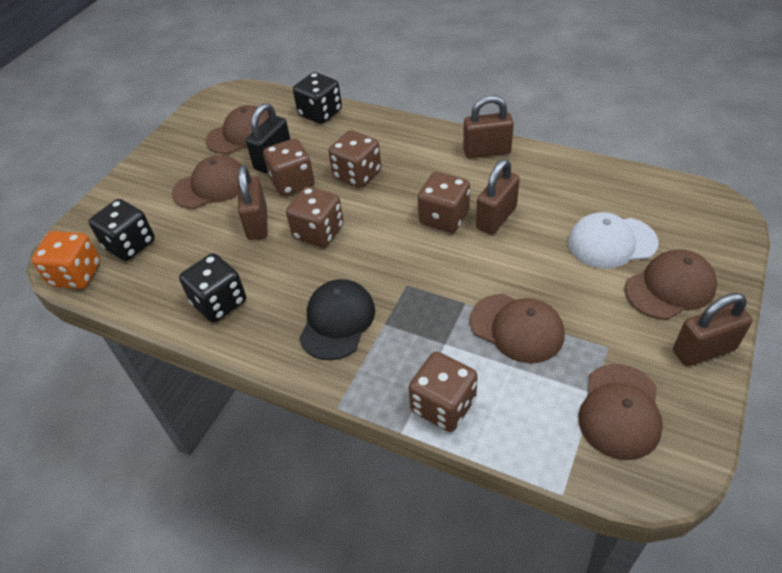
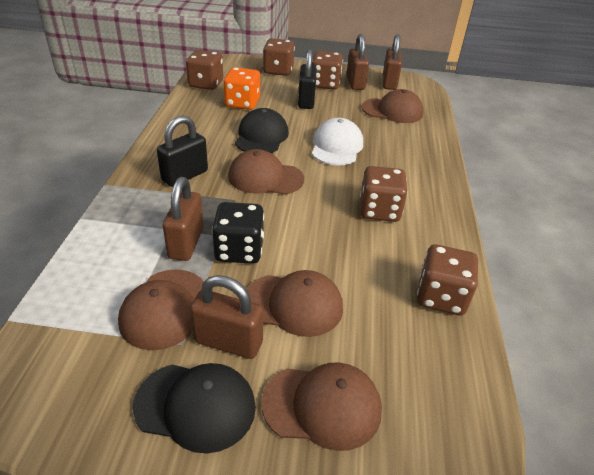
black cap: 1 -> 2
black dice: 3 -> 1
black padlock: 1 -> 2

